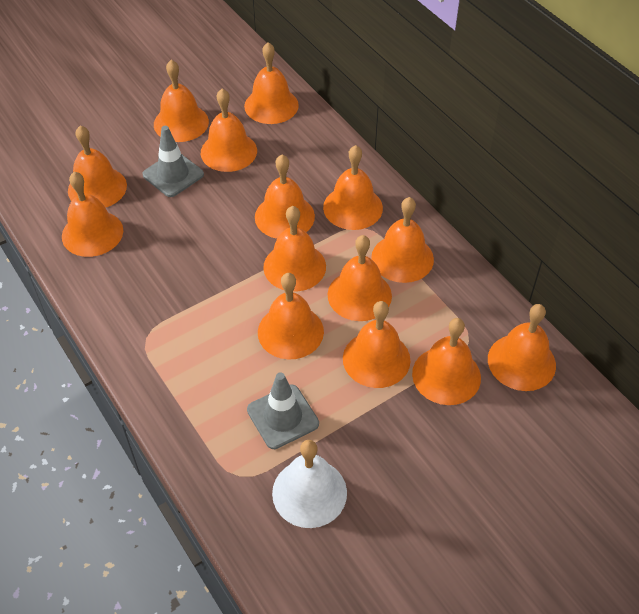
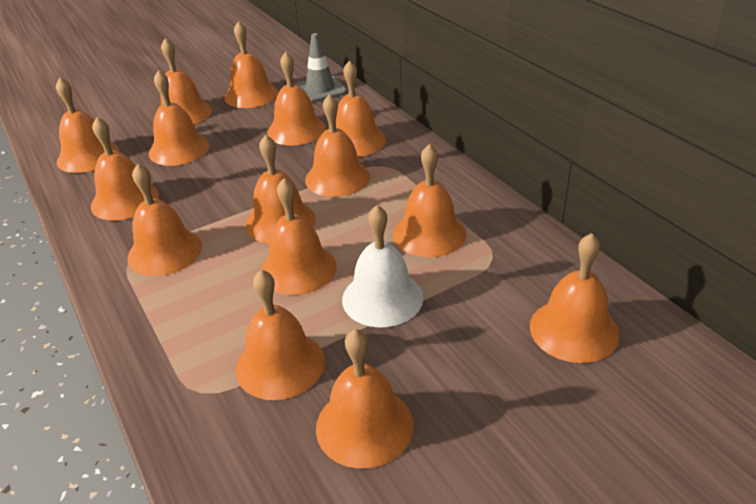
grey traffic cone: 2 -> 1
orange bell: 14 -> 15

